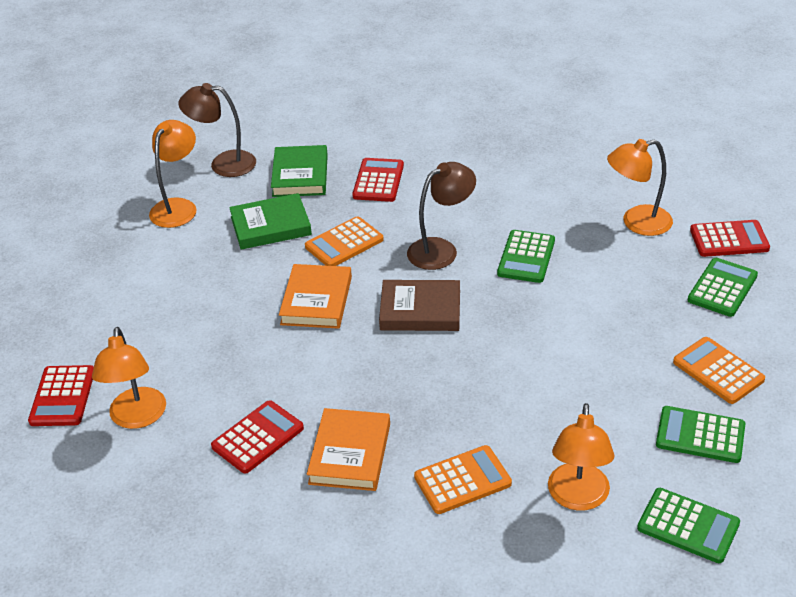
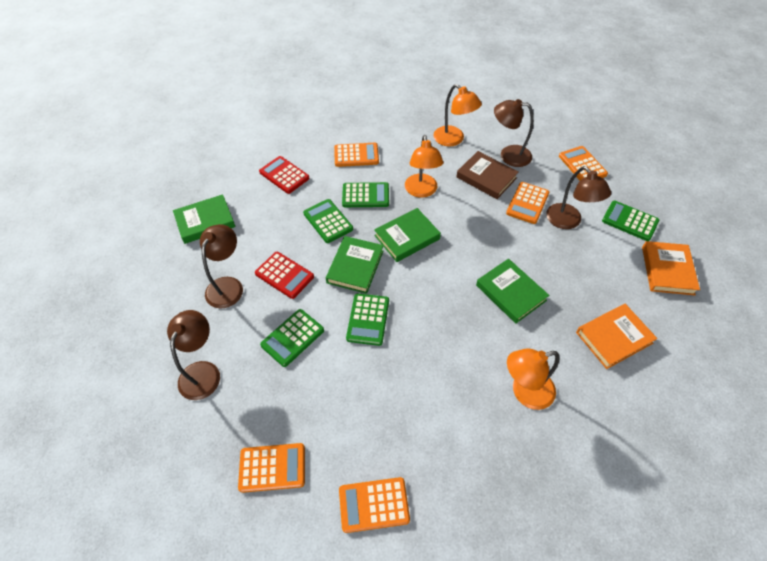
brown lamp: 2 -> 4
green book: 2 -> 4
green calculator: 4 -> 5
orange calculator: 3 -> 5
orange lamp: 4 -> 3
red calculator: 4 -> 2

